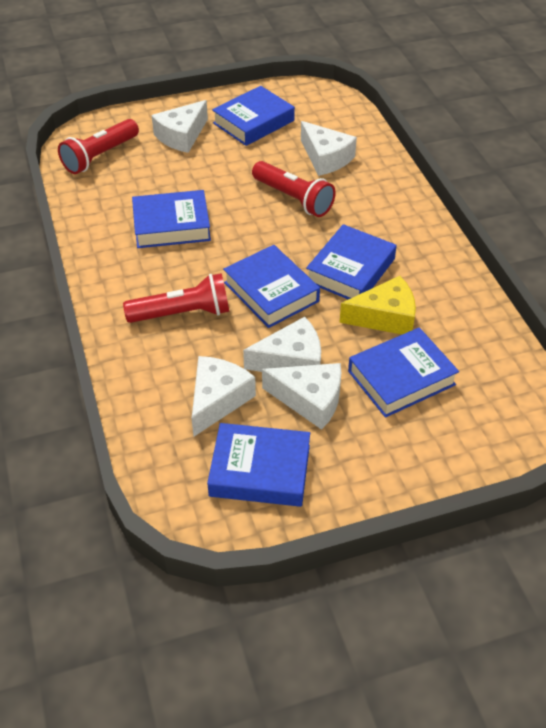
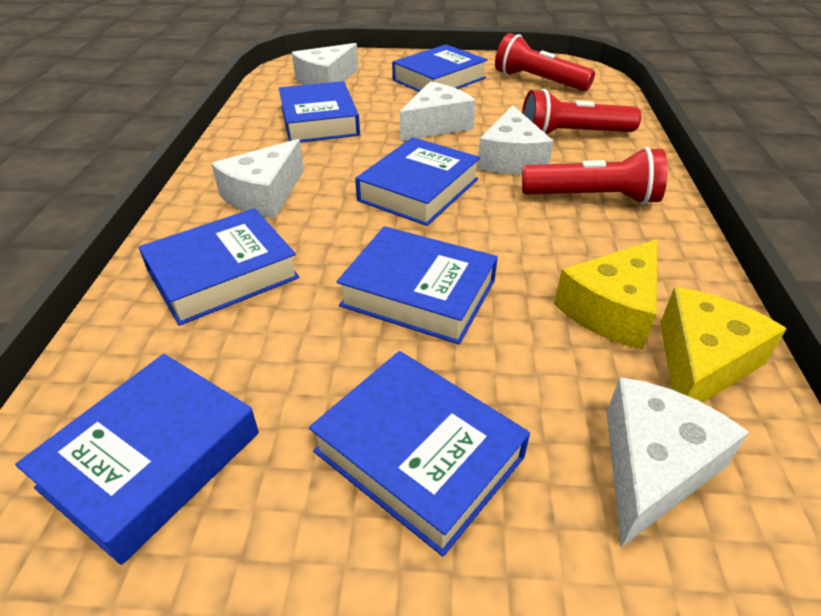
blue book: 6 -> 7
yellow cheese: 1 -> 2

